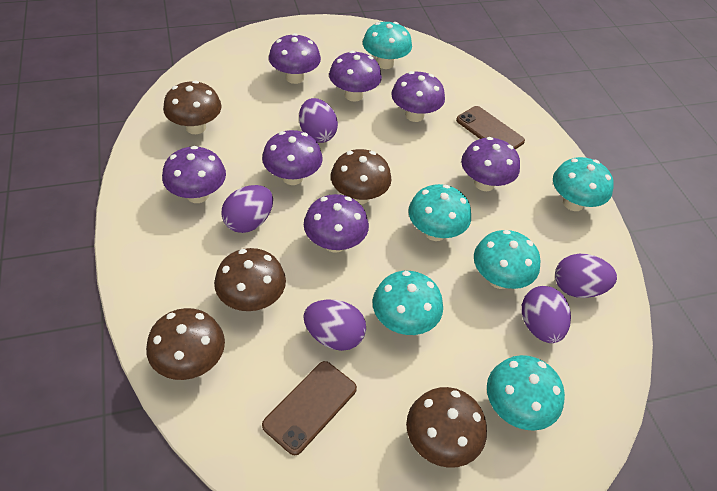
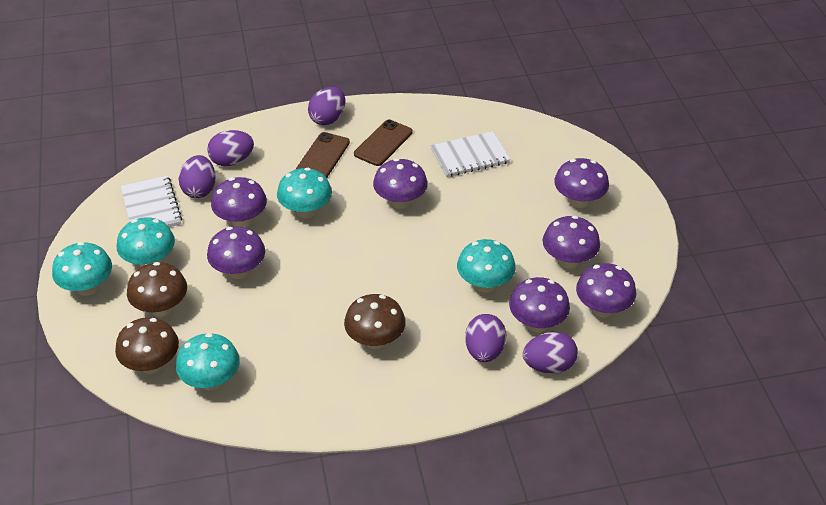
brown mushroom: 5 -> 3
turquoise mushroom: 6 -> 5
white notebook: 0 -> 2

